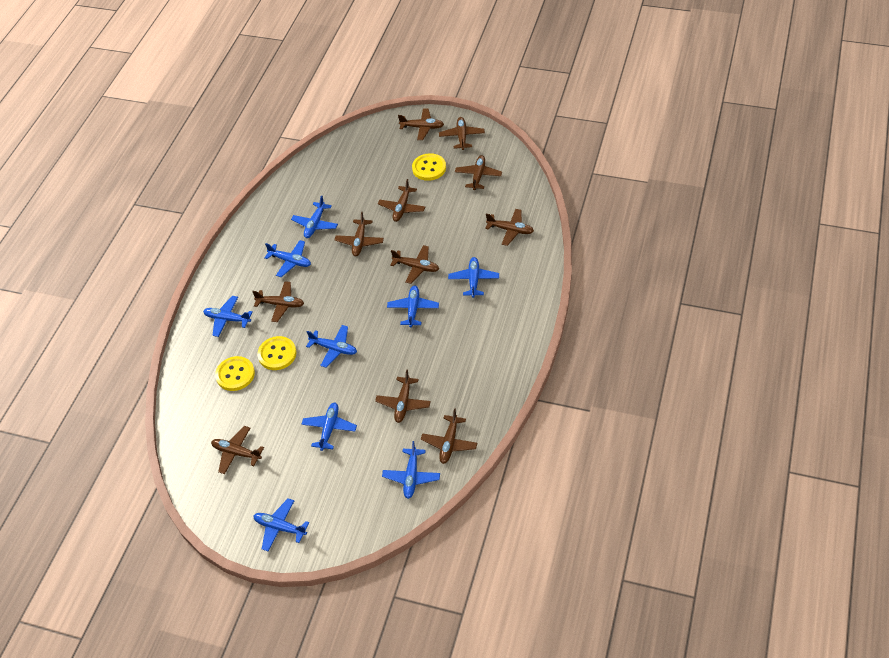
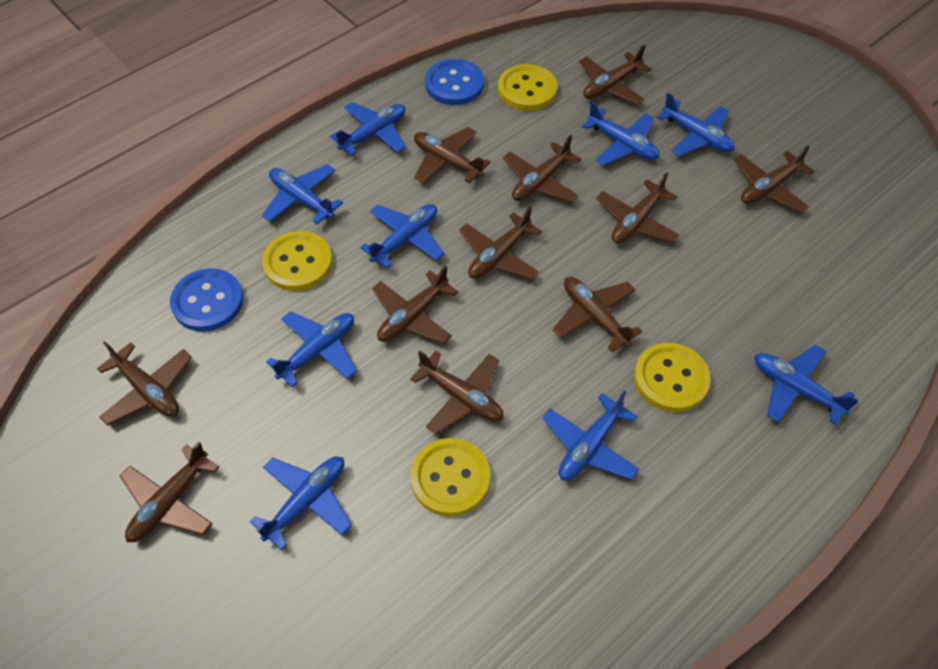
blue button: 0 -> 2
yellow button: 3 -> 4

